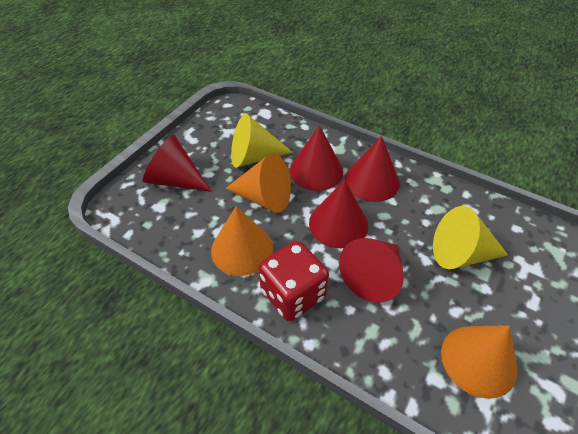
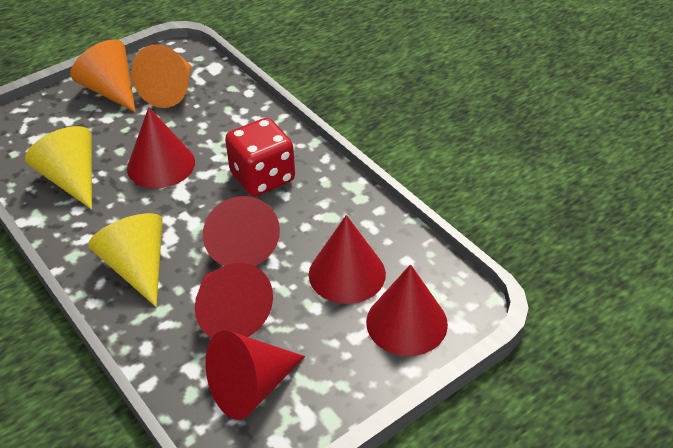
orange cone: 3 -> 2
red cone: 5 -> 6

